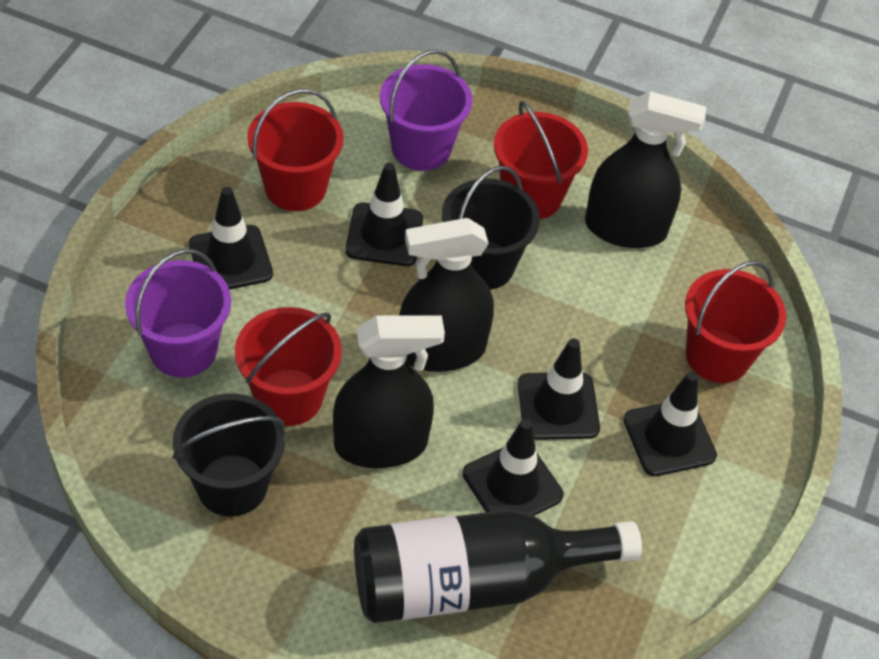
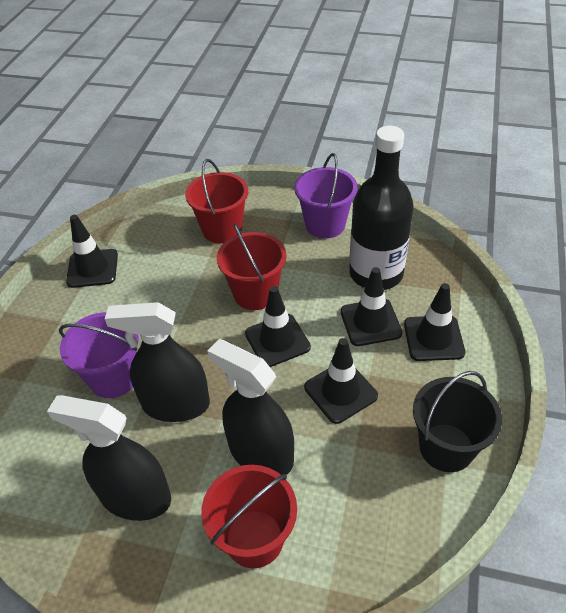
black bucket: 2 -> 1
red bucket: 4 -> 3

